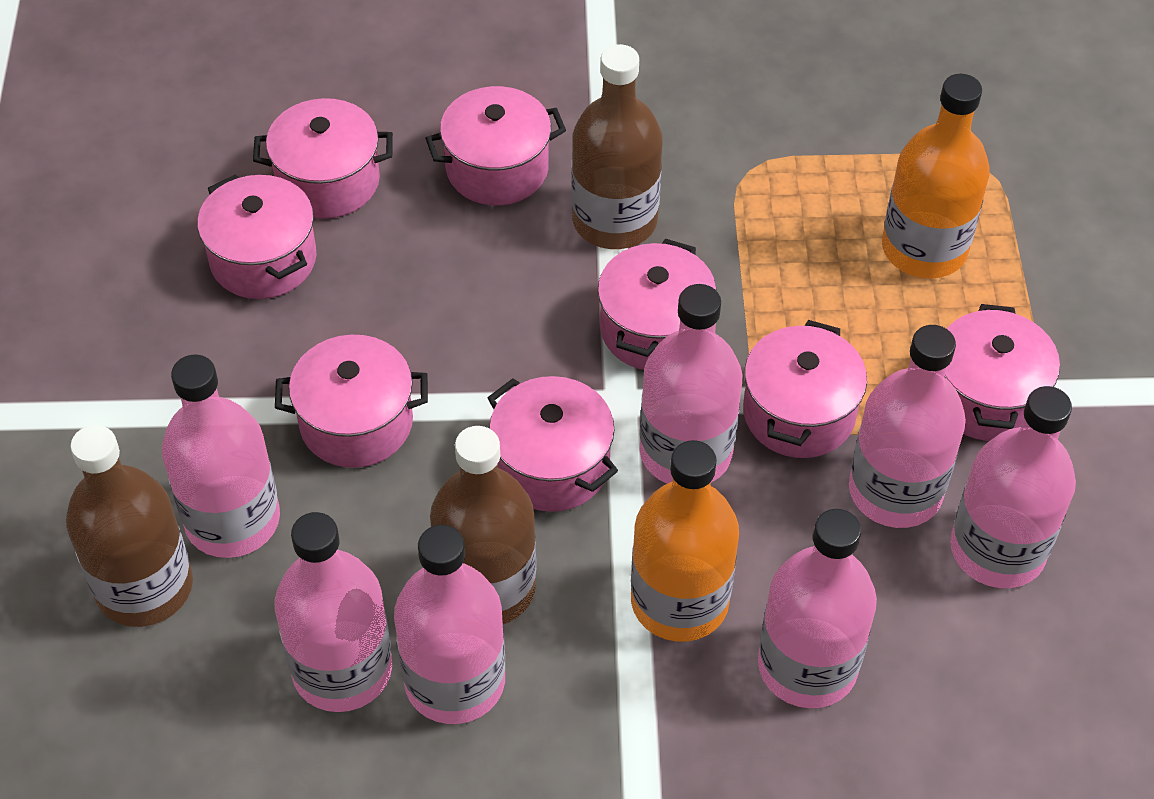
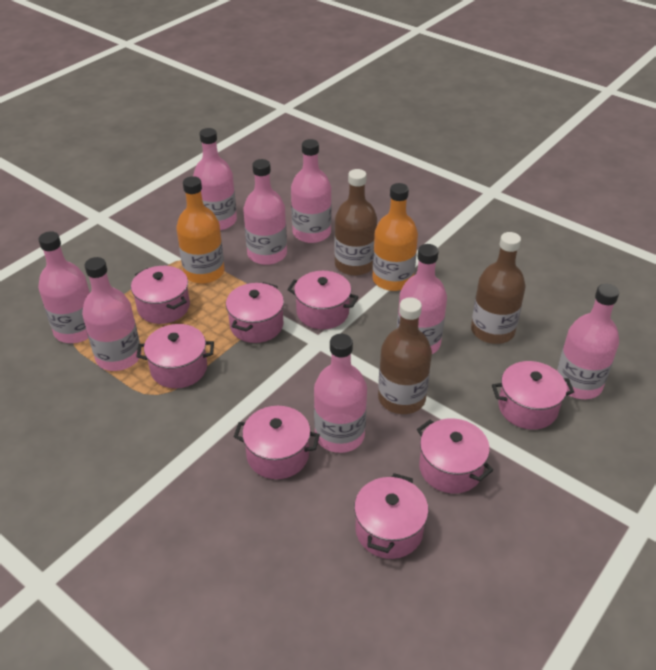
pink bottle: 7 -> 8

